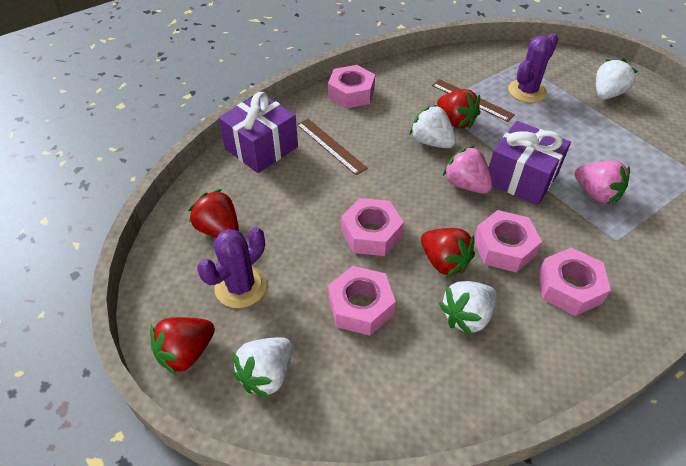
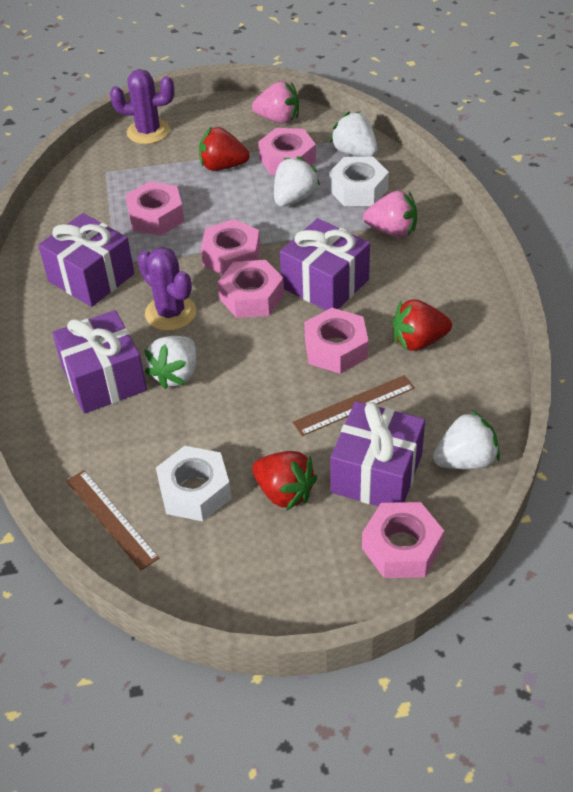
pink nut: 5 -> 6
purple gift: 2 -> 4
red strawberry: 4 -> 3
white nut: 0 -> 2

